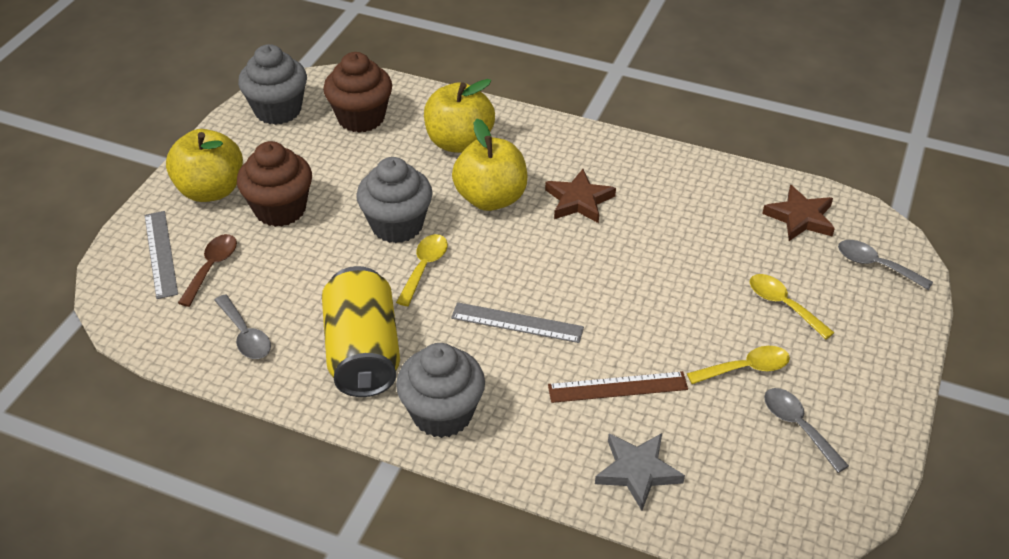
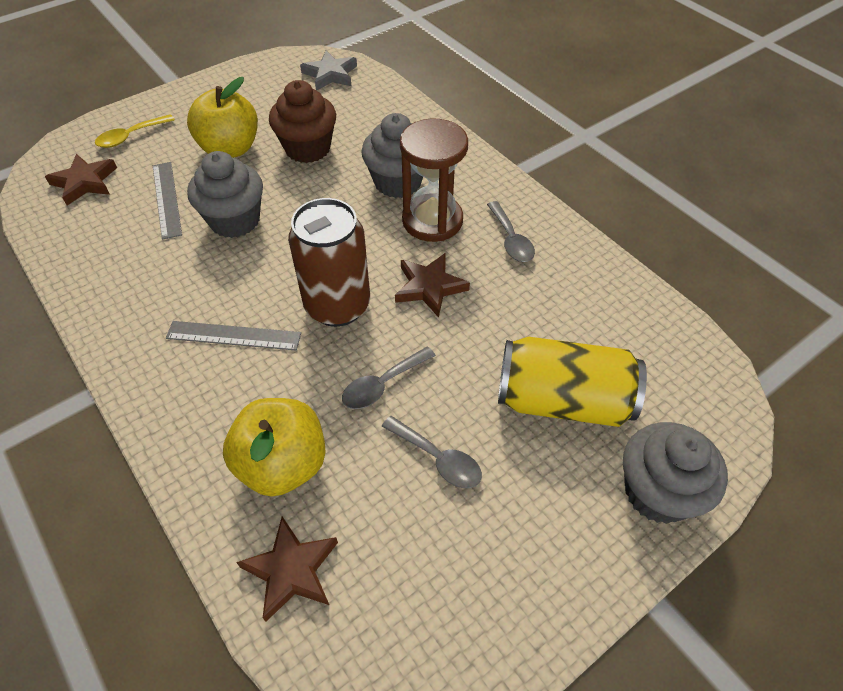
brown can: 0 -> 1
brown cupcake: 2 -> 1
brown hourglass: 0 -> 1
brown ruler: 1 -> 0
brown spoon: 1 -> 0
brown star: 2 -> 3
yellow apple: 3 -> 2
yellow spoon: 3 -> 1

